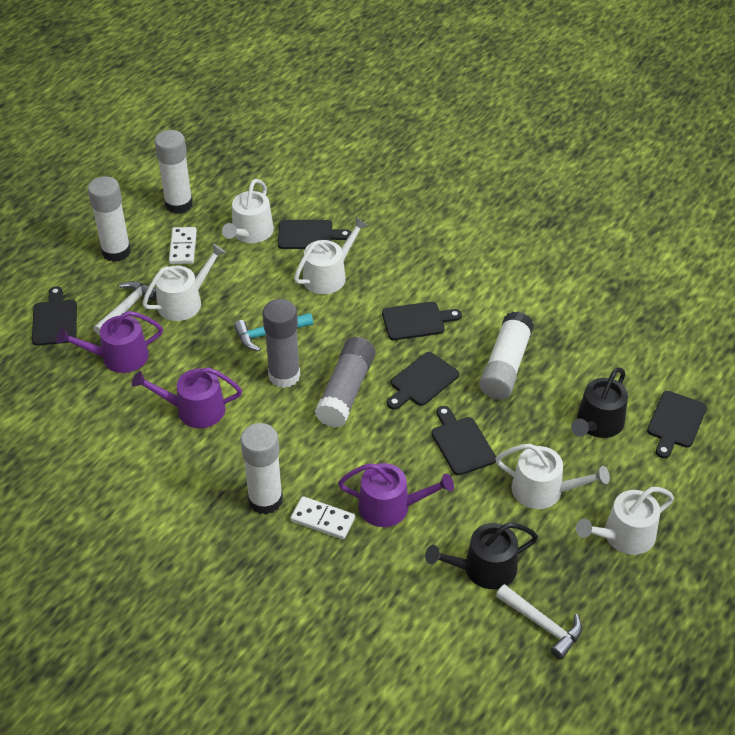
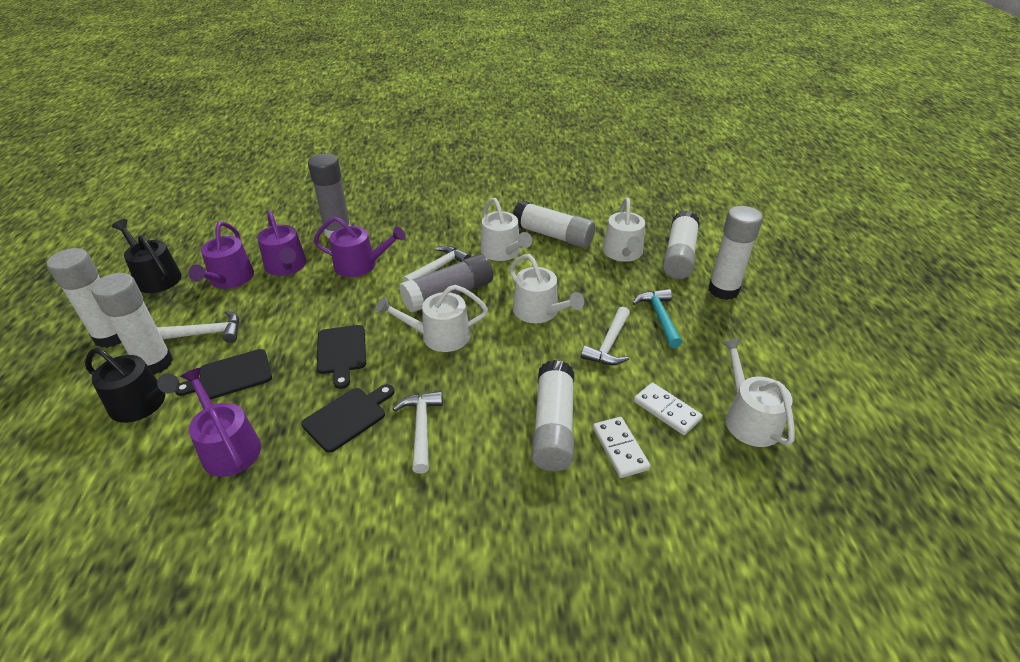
black cutting board: 6 -> 3
purple watering can: 3 -> 4
white glue stick: 4 -> 6
white hammer: 2 -> 4

